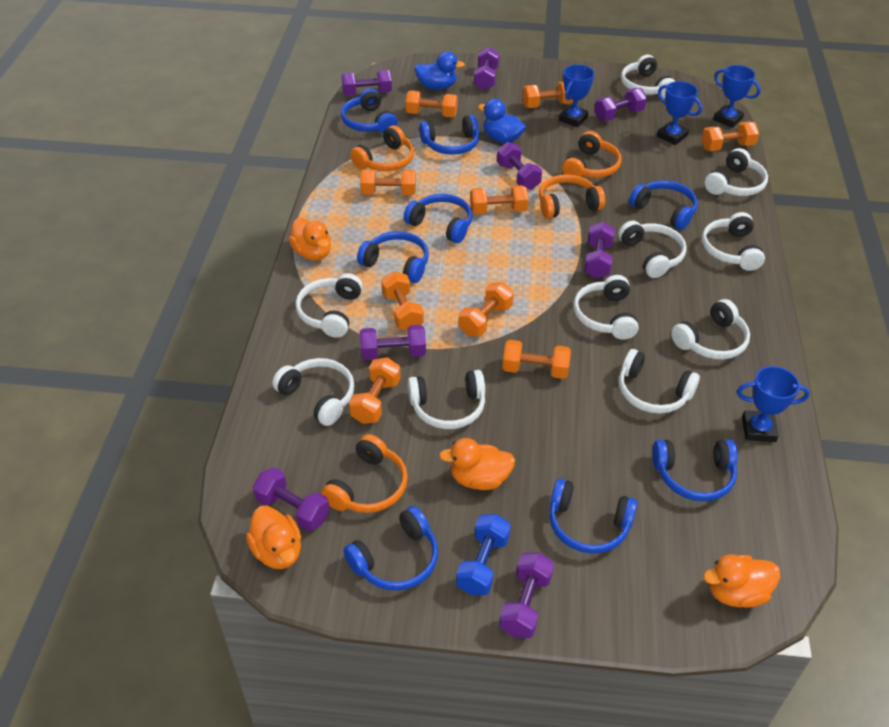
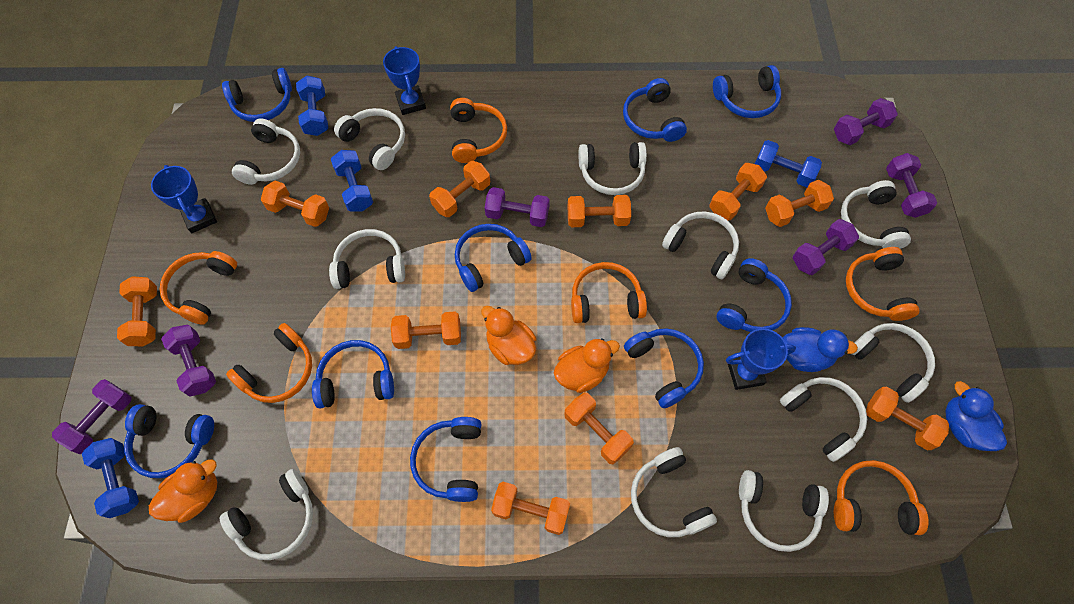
blue dumbbell: 1 -> 4
blue headphones: 8 -> 9
blue trophy: 4 -> 3
orange duck: 4 -> 3
orange dumbbell: 9 -> 10
orange headphones: 4 -> 6
purple dumbbell: 8 -> 6
white headphones: 10 -> 11

